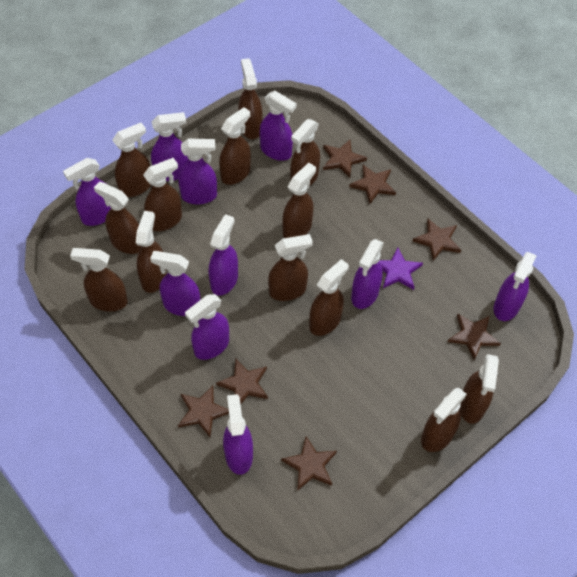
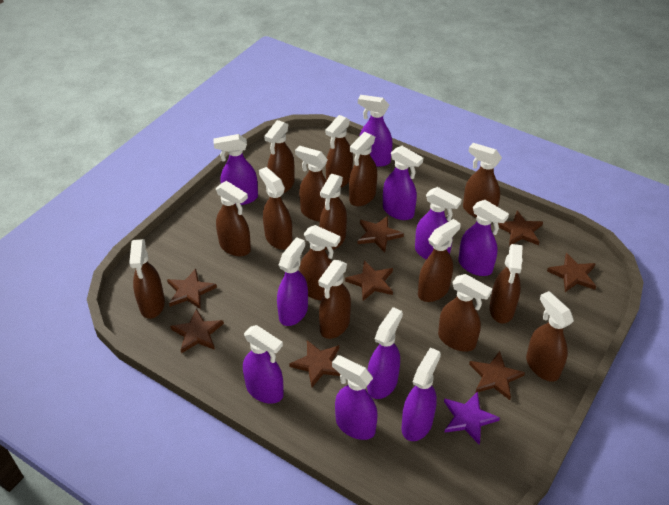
brown spray bottle: 13 -> 15
brown star: 7 -> 8

